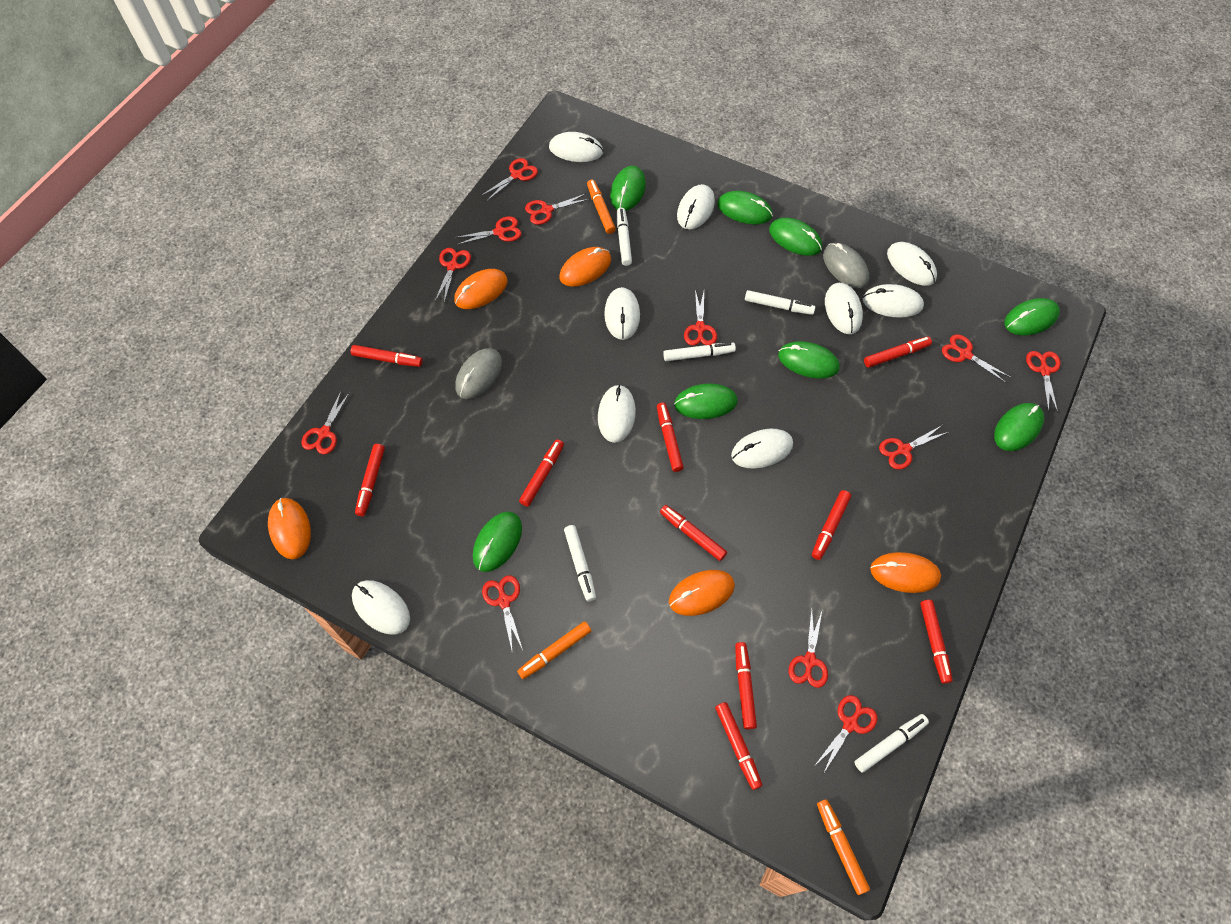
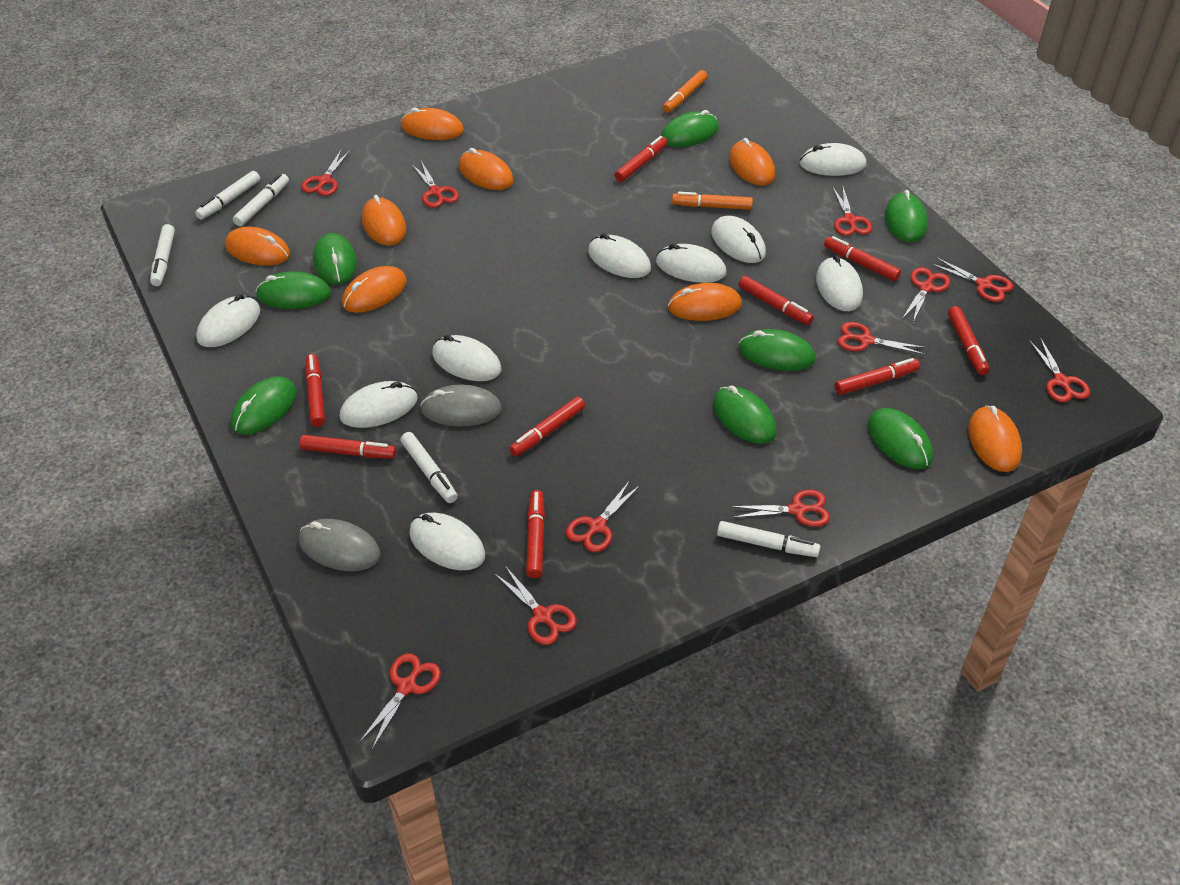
orange marker: 3 -> 2
orange mouse: 5 -> 8
red marker: 10 -> 9
red scissors: 12 -> 11

